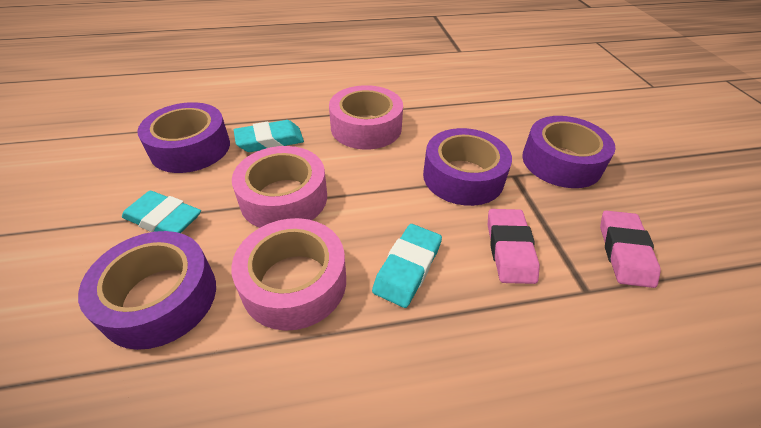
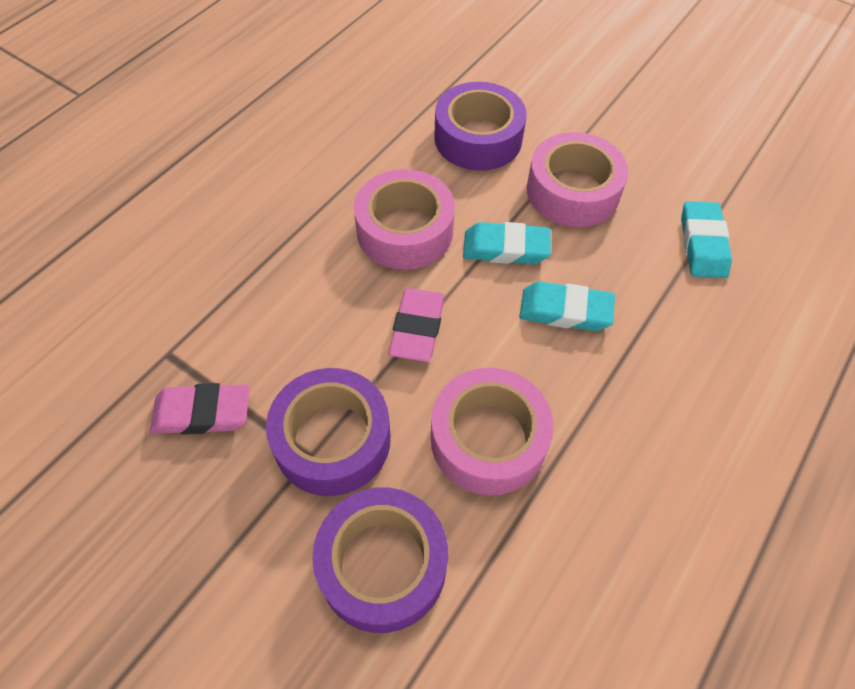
purple tape: 4 -> 3

